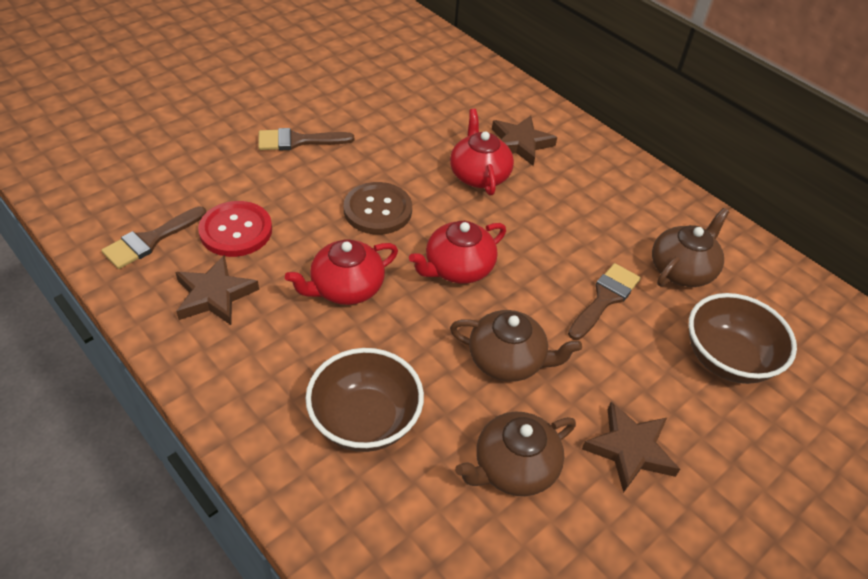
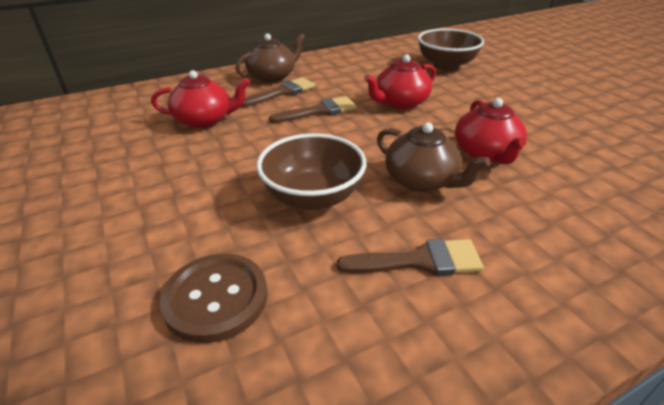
brown star: 3 -> 0
brown teapot: 3 -> 2
red button: 1 -> 0

